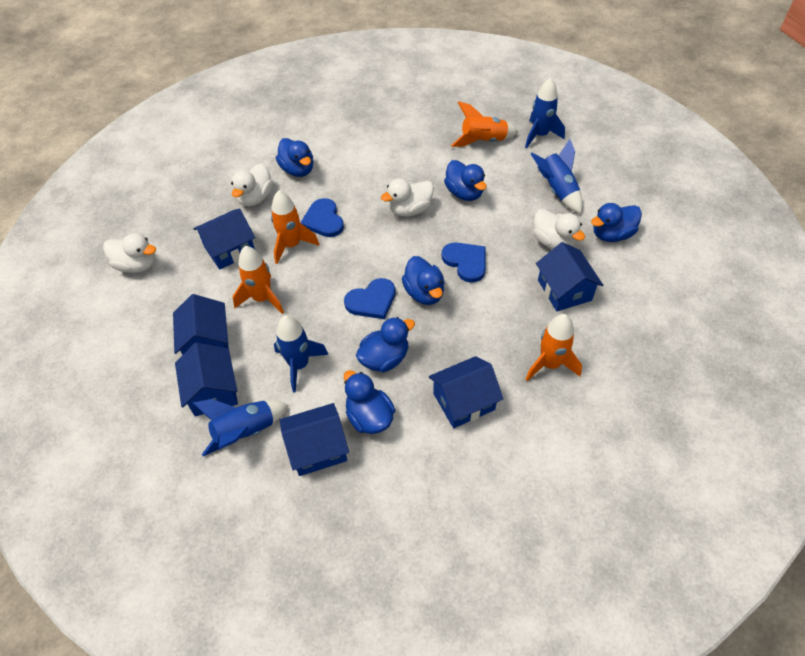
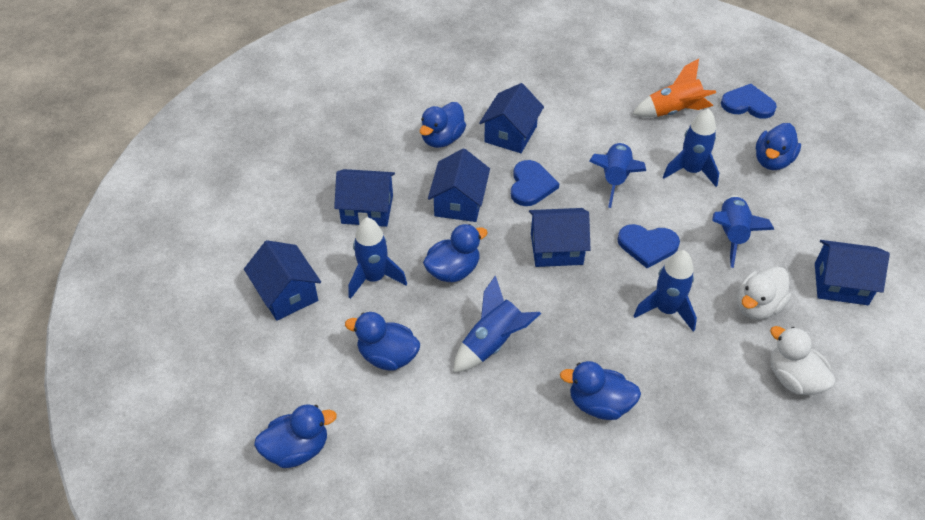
blue rocket: 4 -> 6
orange rocket: 4 -> 1
white duck: 4 -> 2

